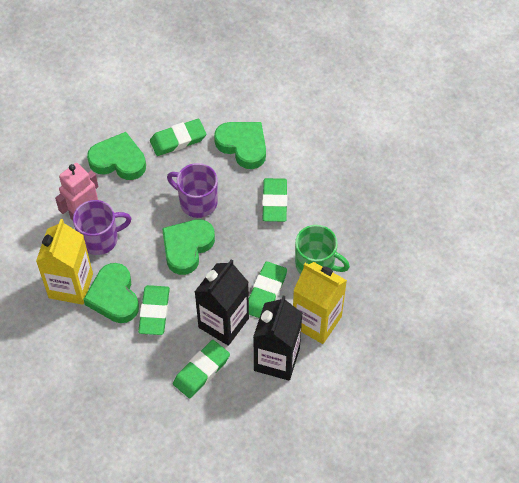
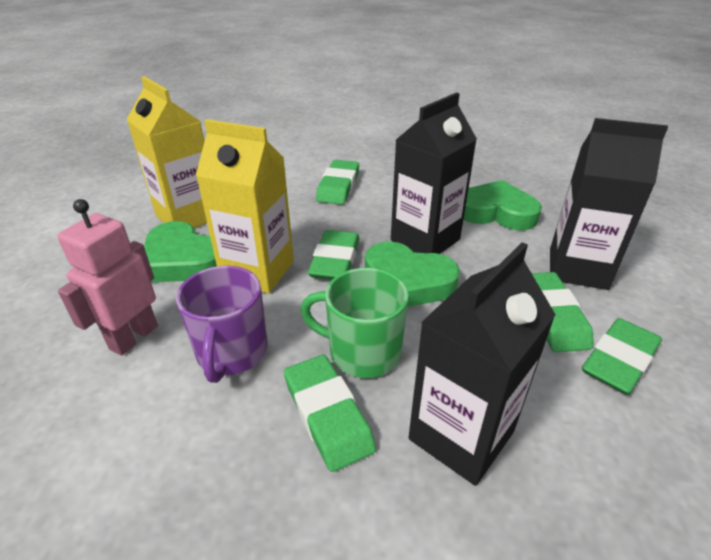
black carton: 2 -> 3
green heart: 4 -> 3
purple mug: 2 -> 1

